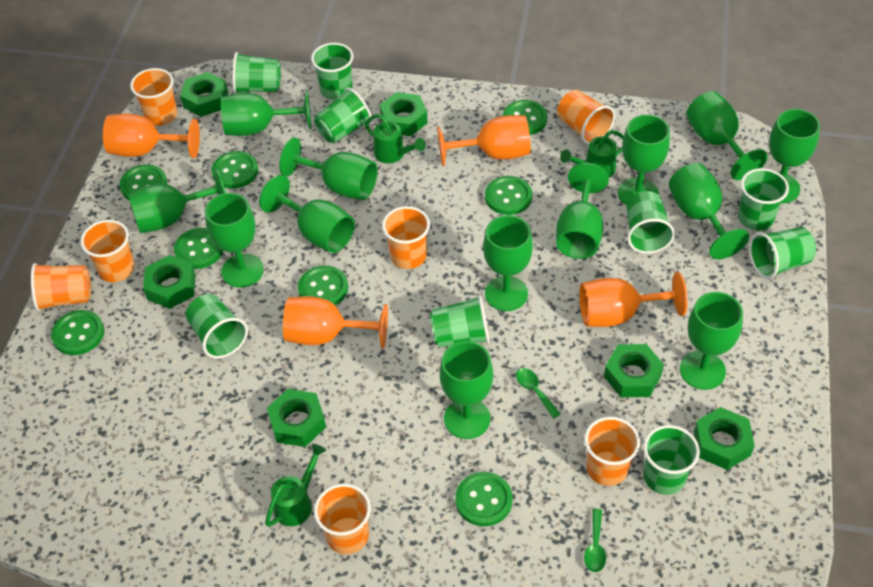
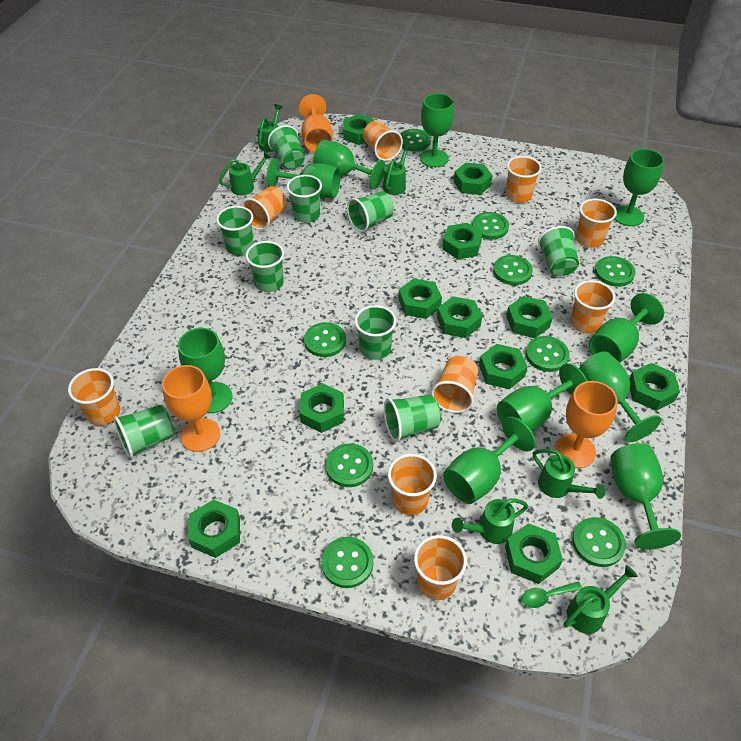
green button: 8 -> 9
green goblet: 13 -> 10
green nut: 6 -> 11
green spoon: 2 -> 1
green watering can: 3 -> 6
orange cup: 7 -> 9
orange goblet: 4 -> 3

